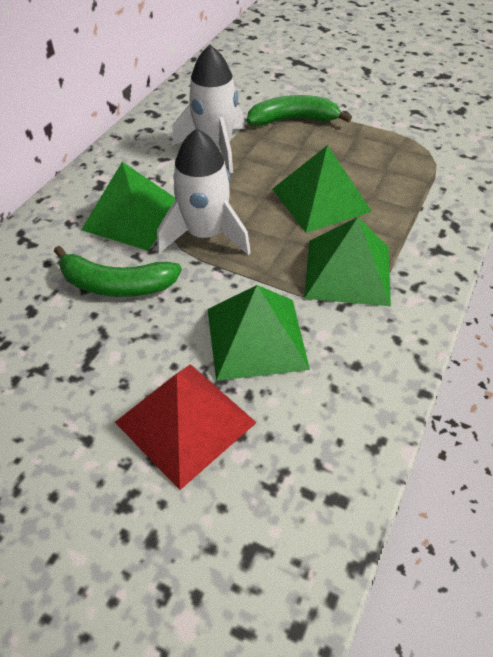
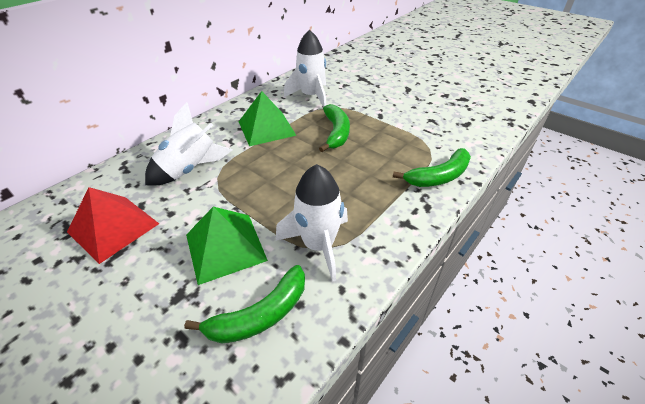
green banana: 2 -> 3
green pyramid: 4 -> 2
white rocket: 2 -> 3

